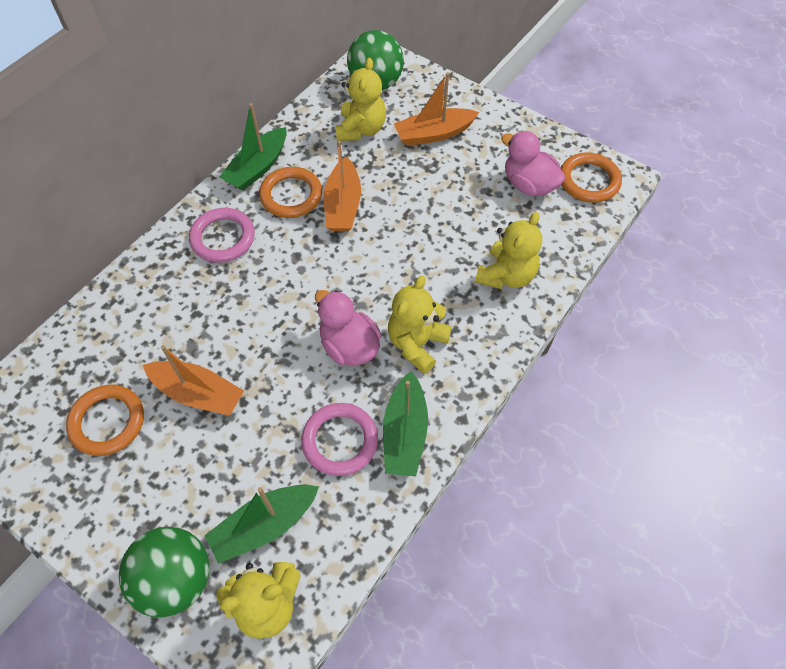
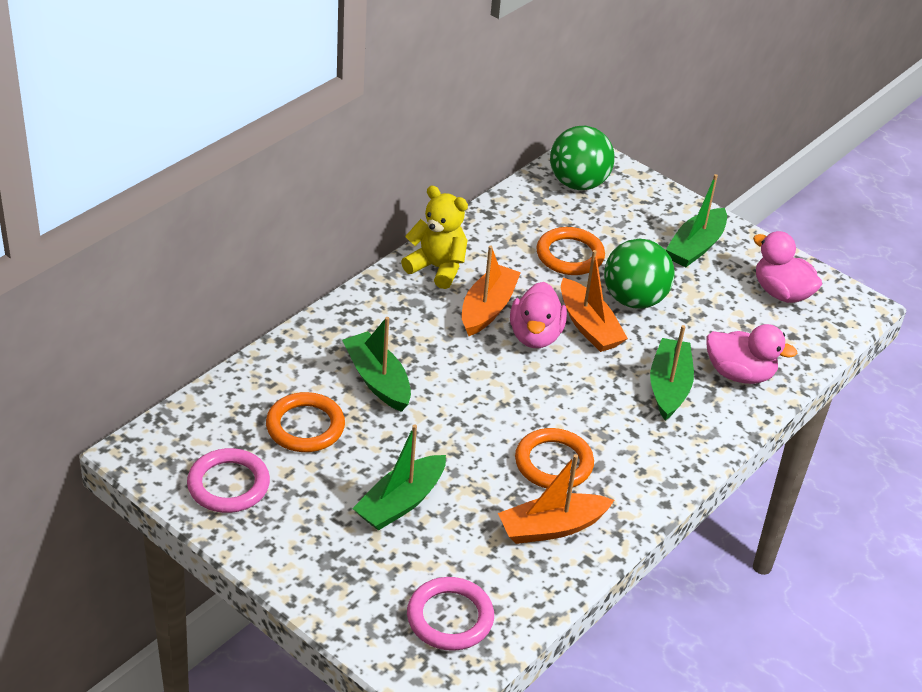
green boat: 3 -> 4
pink duck: 2 -> 3
yellow teddy bear: 4 -> 1

